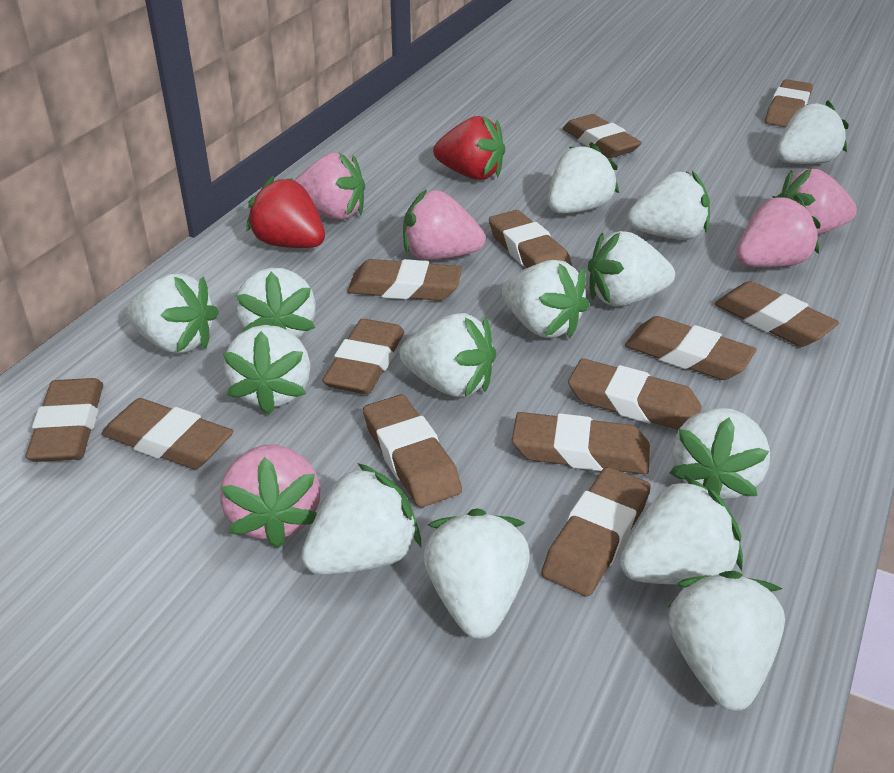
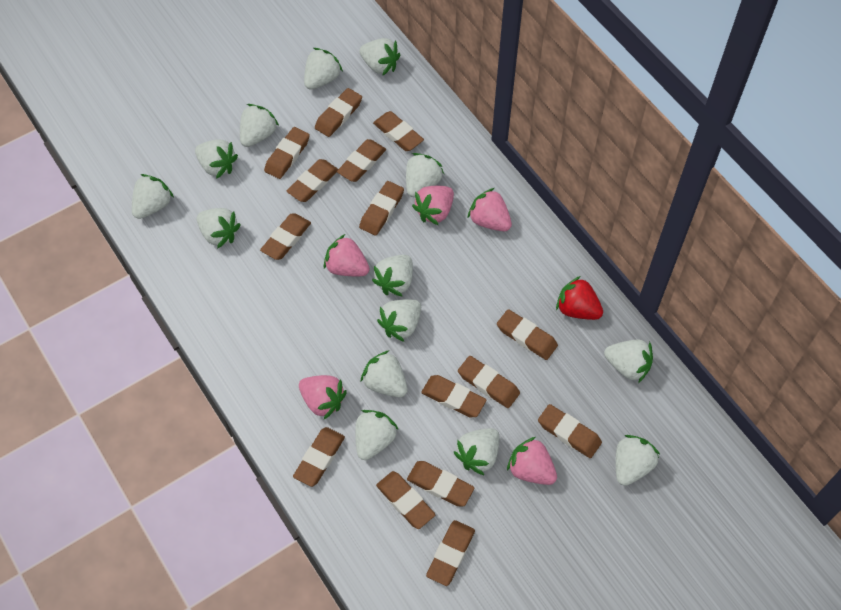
brown eraser: 13 -> 15
red strawberry: 2 -> 1

